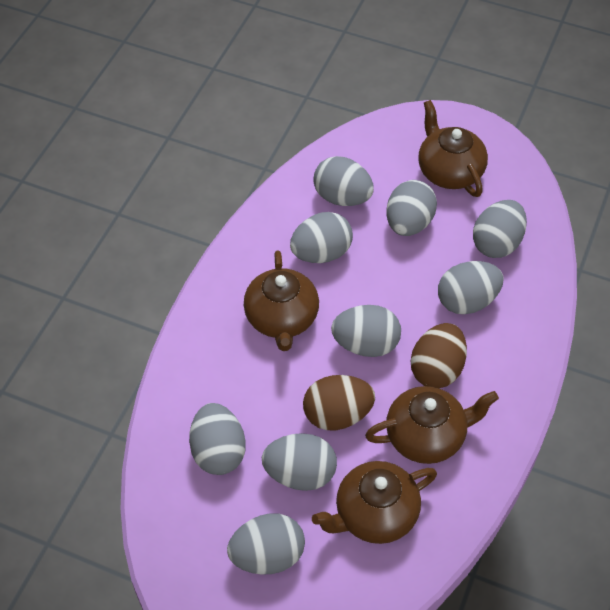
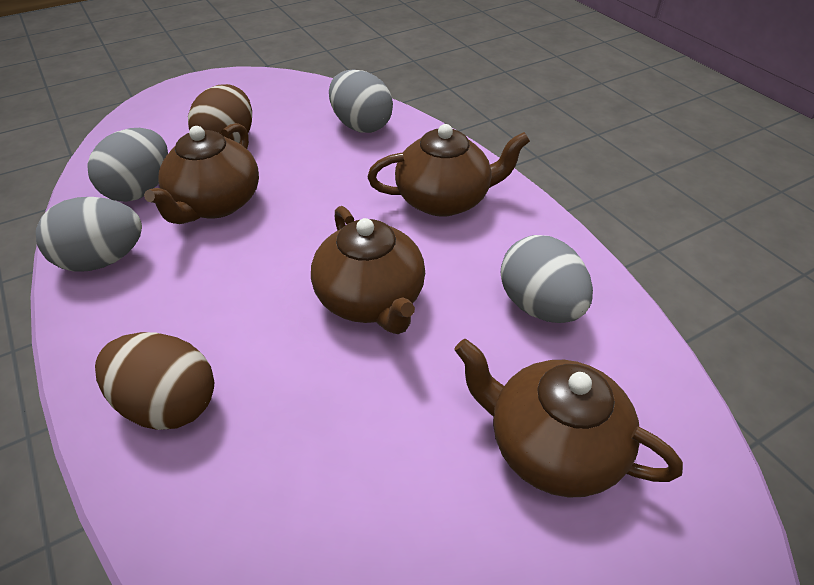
grey egg: 9 -> 4

